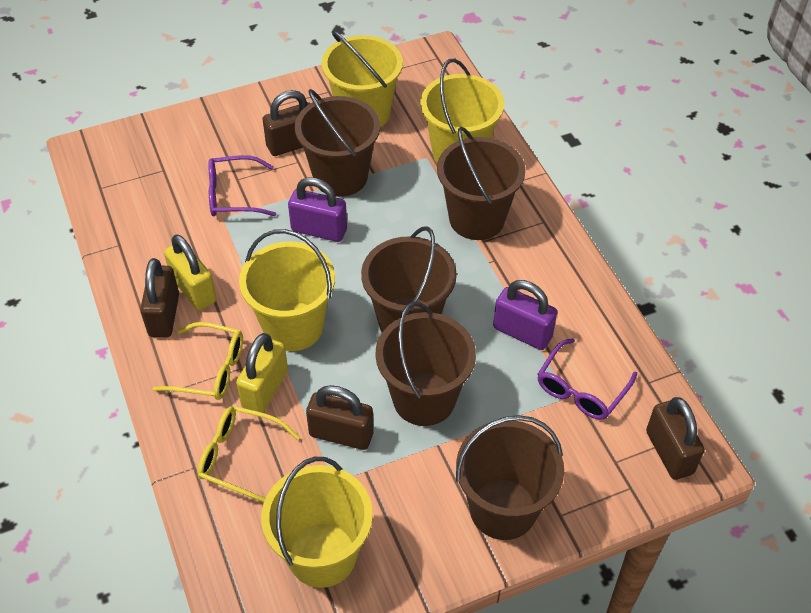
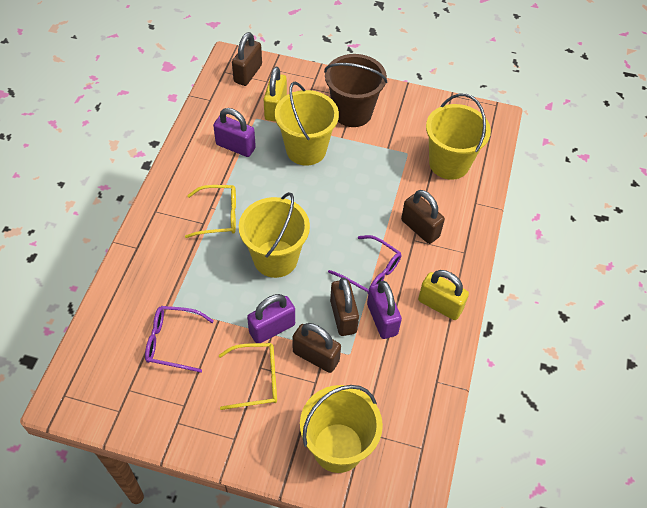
brown bucket: 5 -> 1
purple padlock: 2 -> 3

